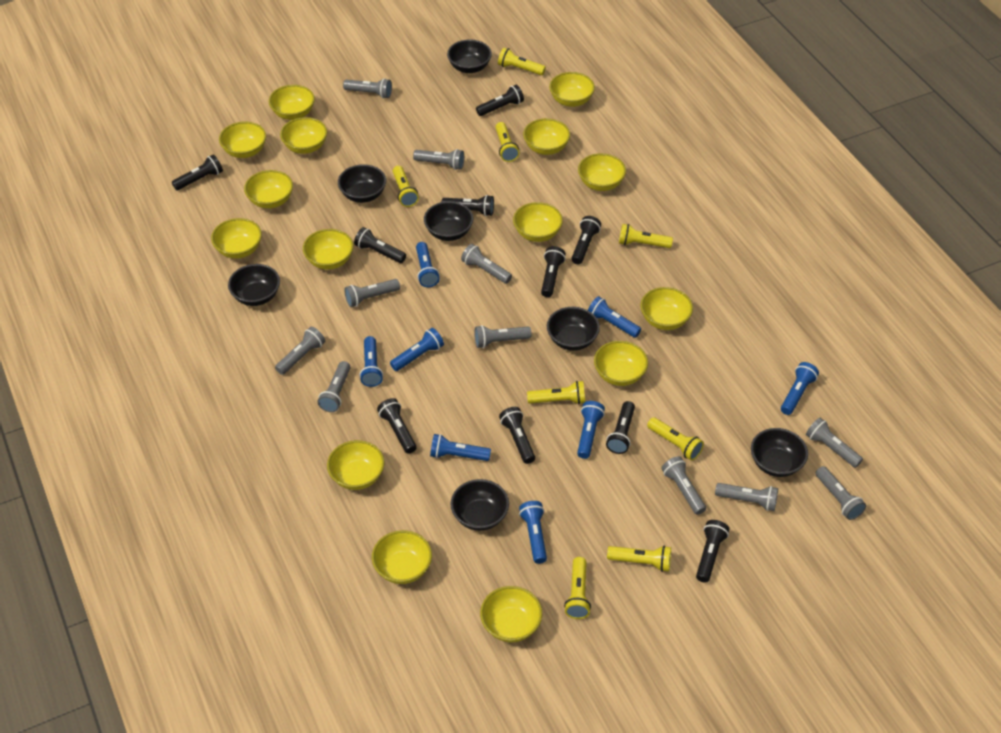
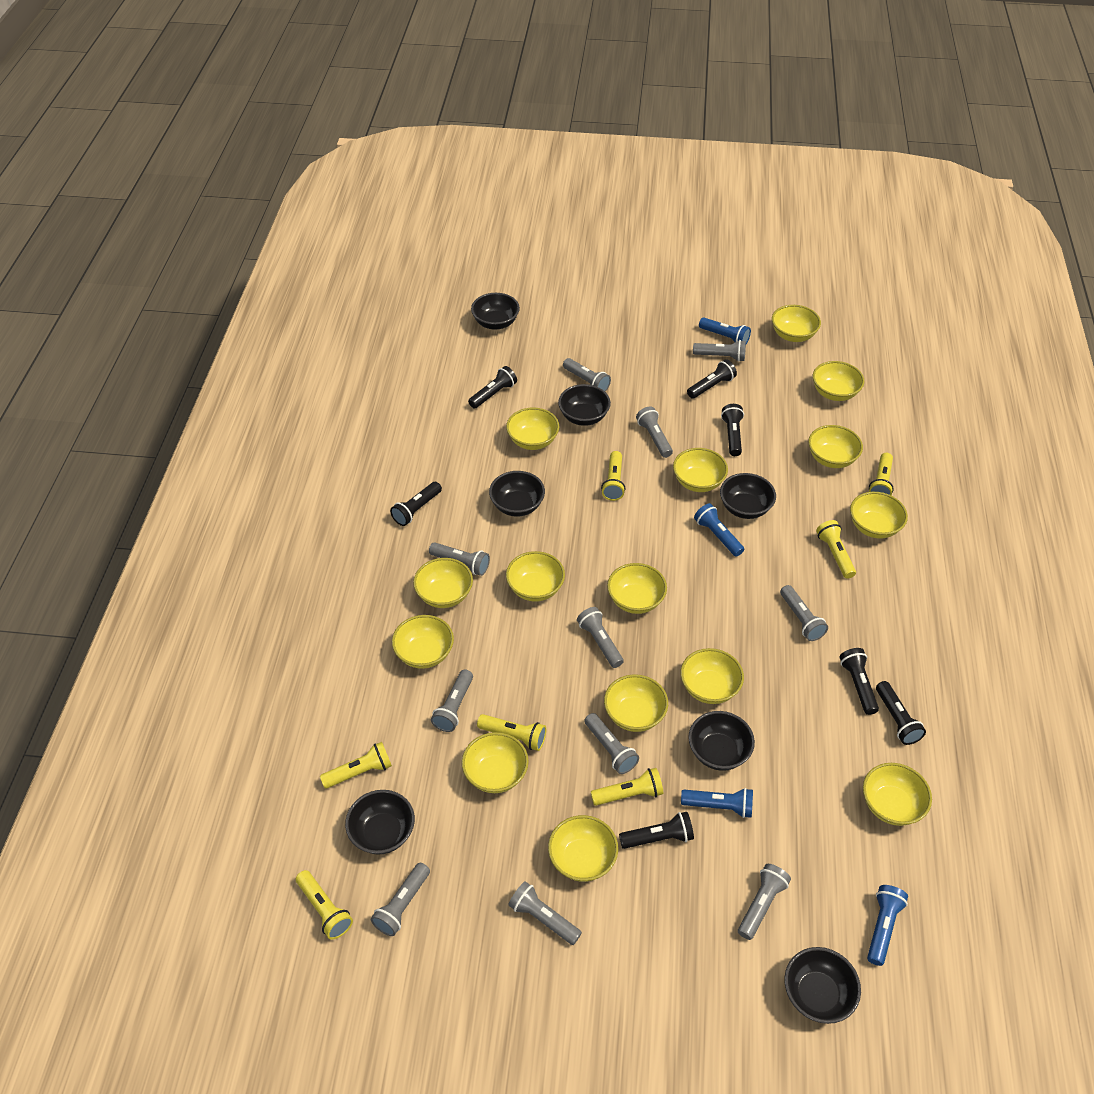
black flashlight: 10 -> 7
blue flashlight: 8 -> 4
yellow flashlight: 8 -> 7

